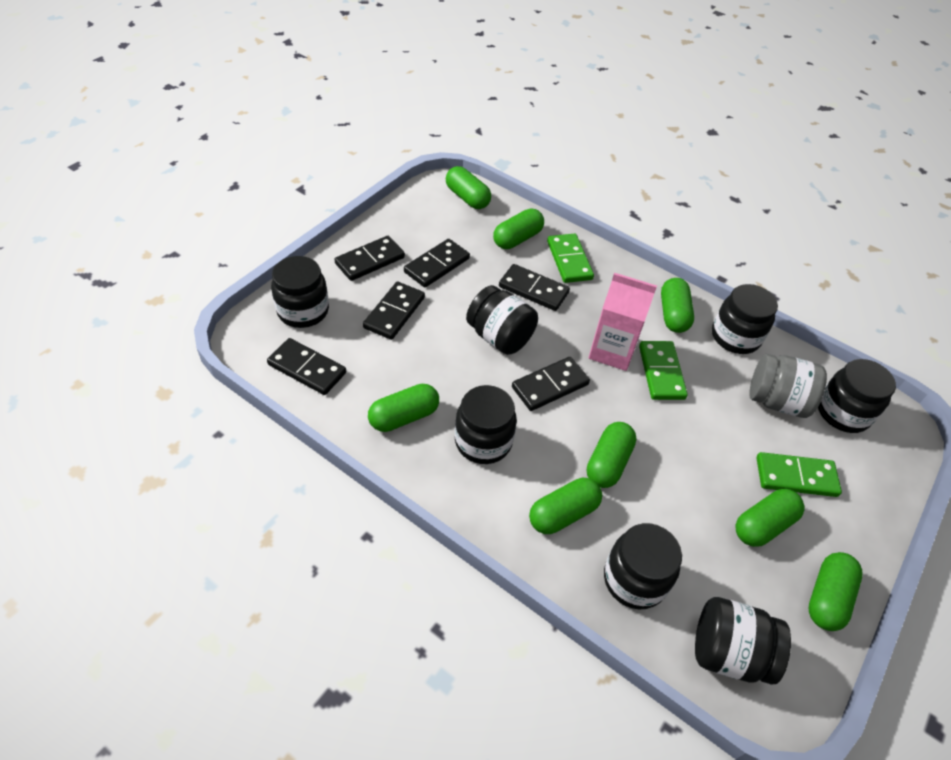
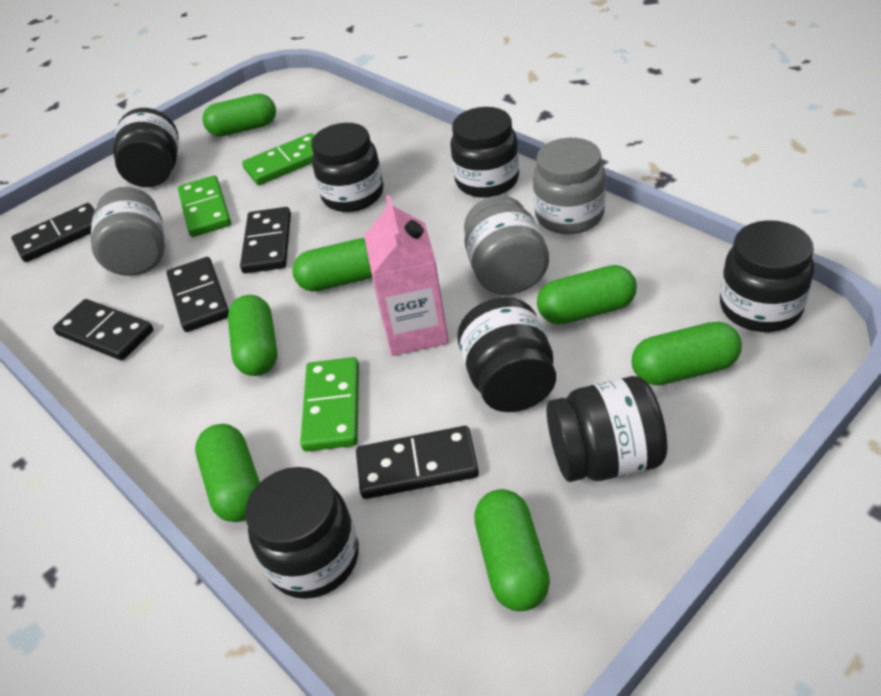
black domino: 6 -> 5
green capsule: 8 -> 7
grey jar: 1 -> 3

